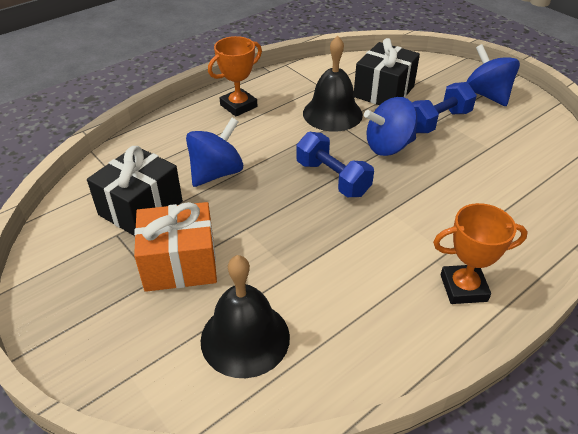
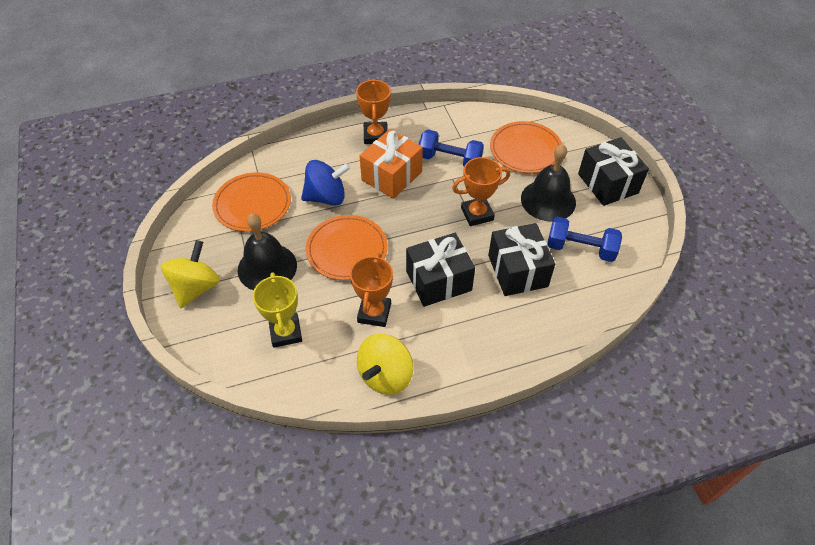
black gift: 2 -> 3
blue spinning top: 3 -> 1
orange plate: 0 -> 3
orange trophy: 2 -> 3
yellow spinning top: 0 -> 2
yellow trophy: 0 -> 1

